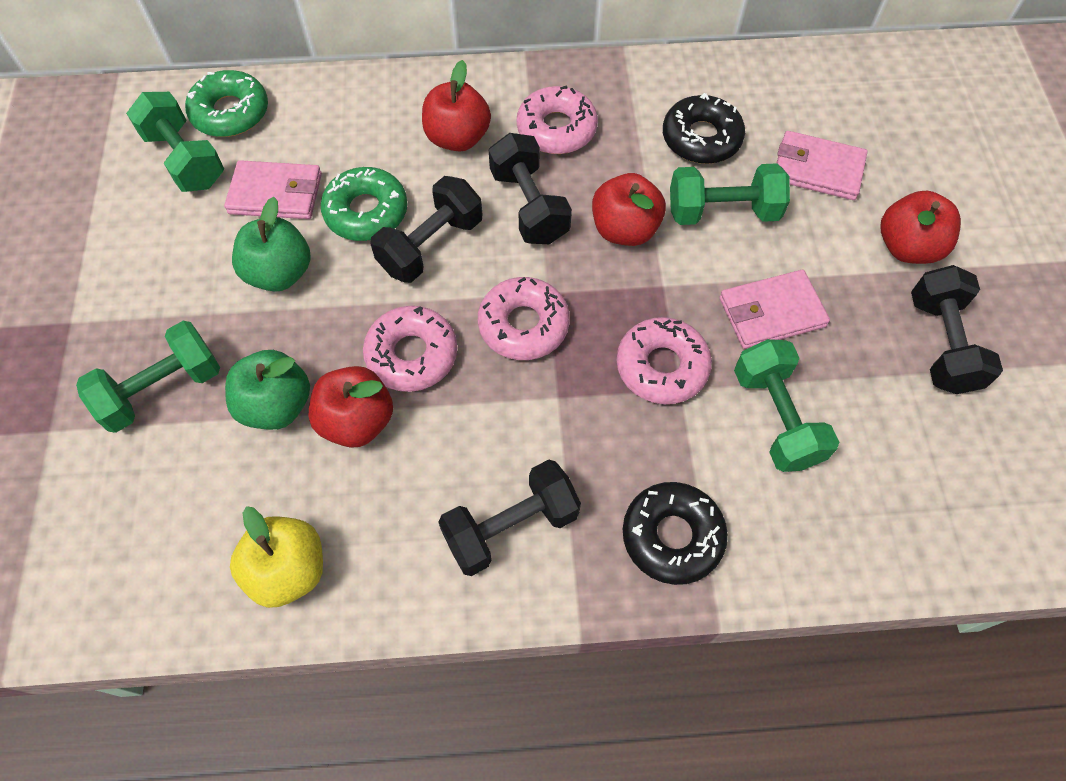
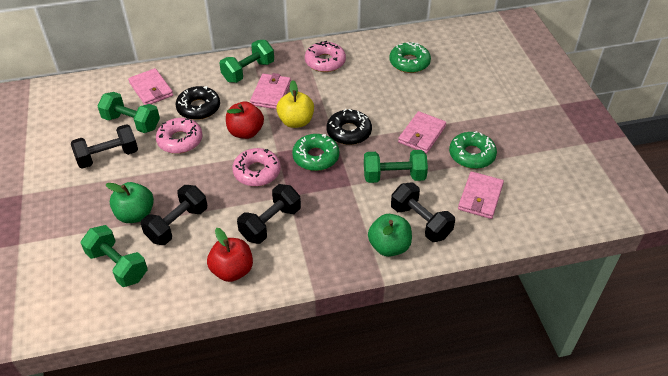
green donut: 2 -> 3
pink donut: 4 -> 3
pink wallet: 3 -> 4
red apple: 4 -> 2

